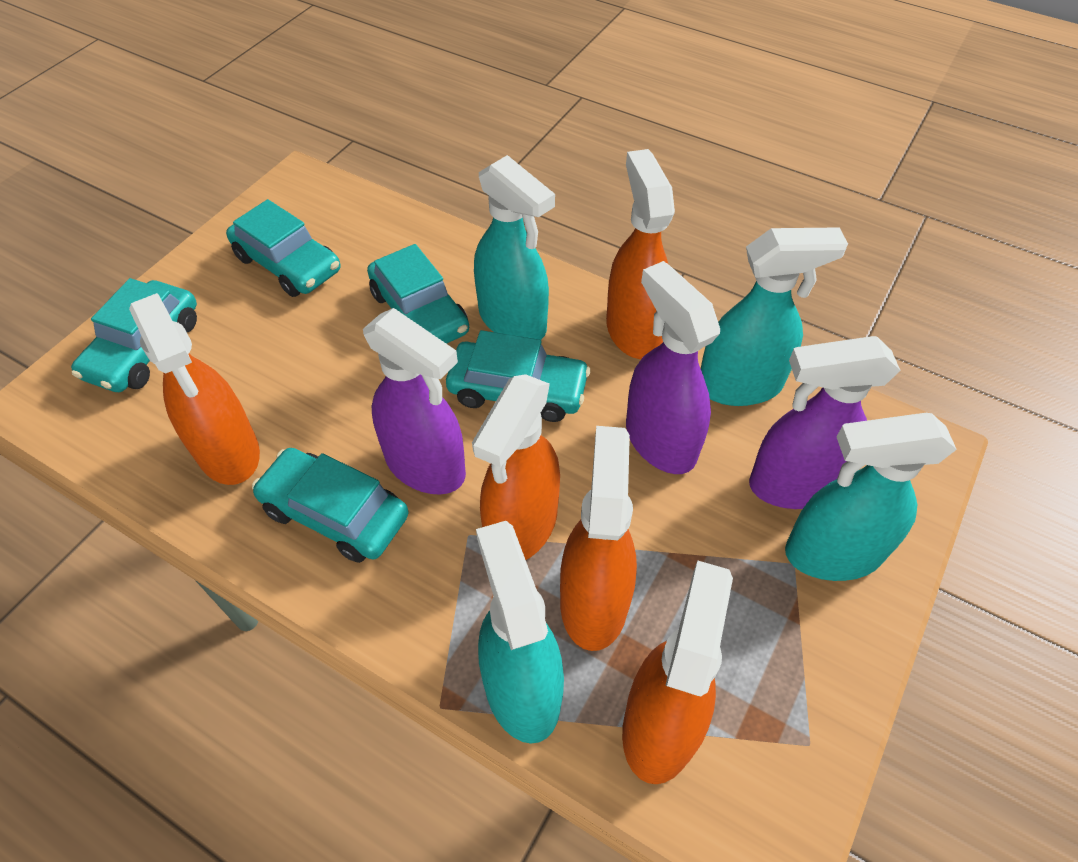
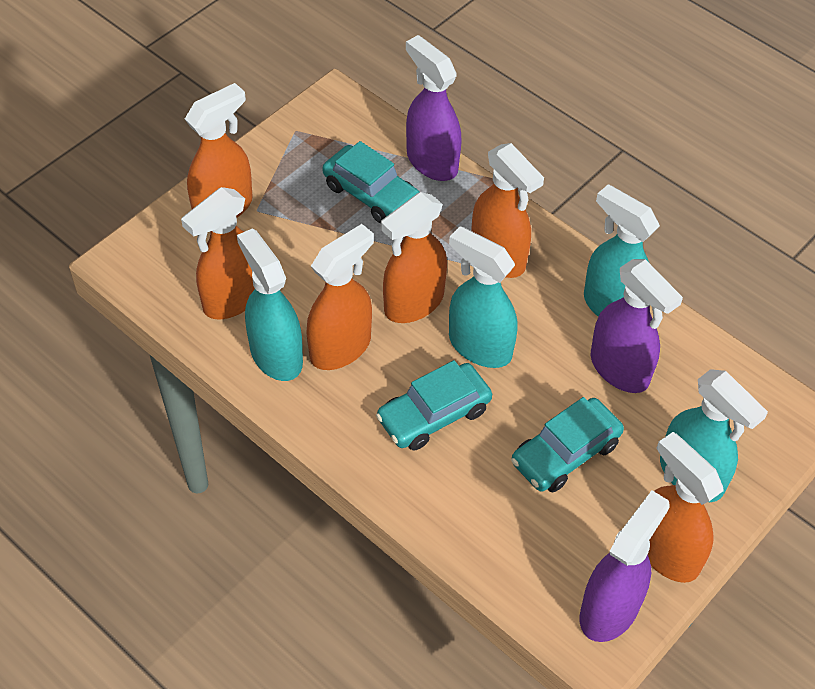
orange spray bottle: 5 -> 6
turquoise car: 5 -> 3

